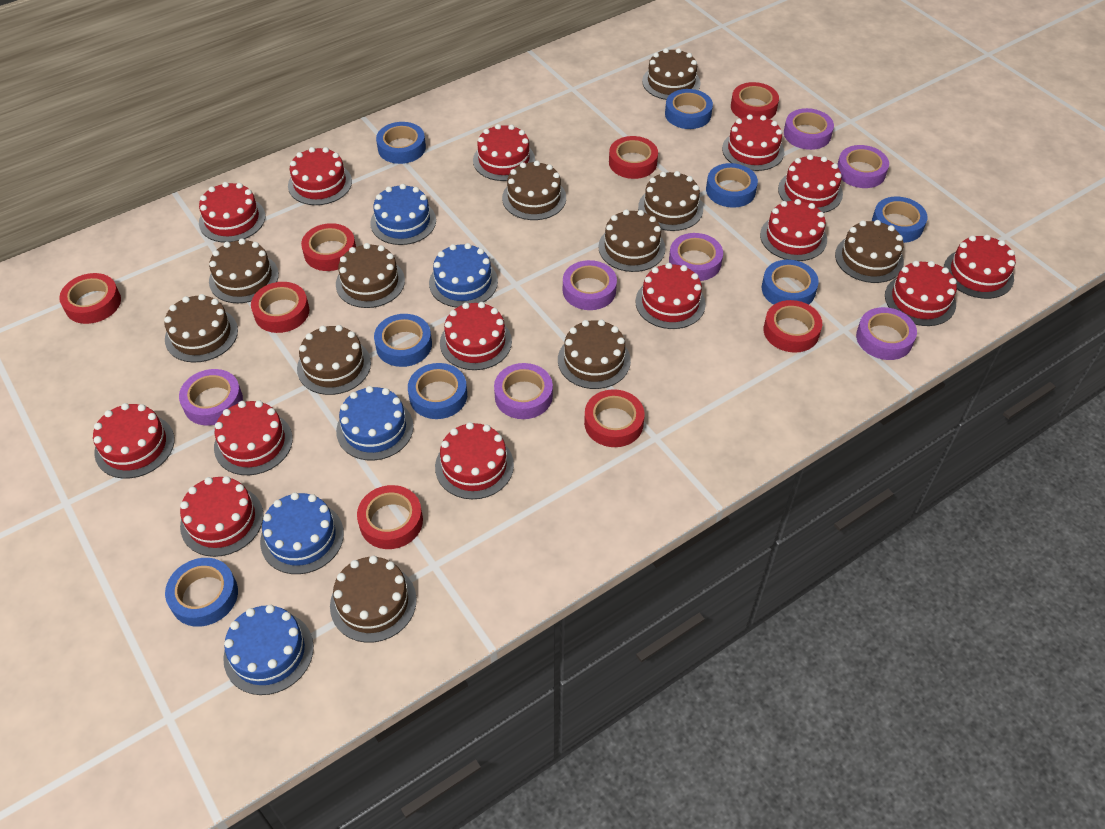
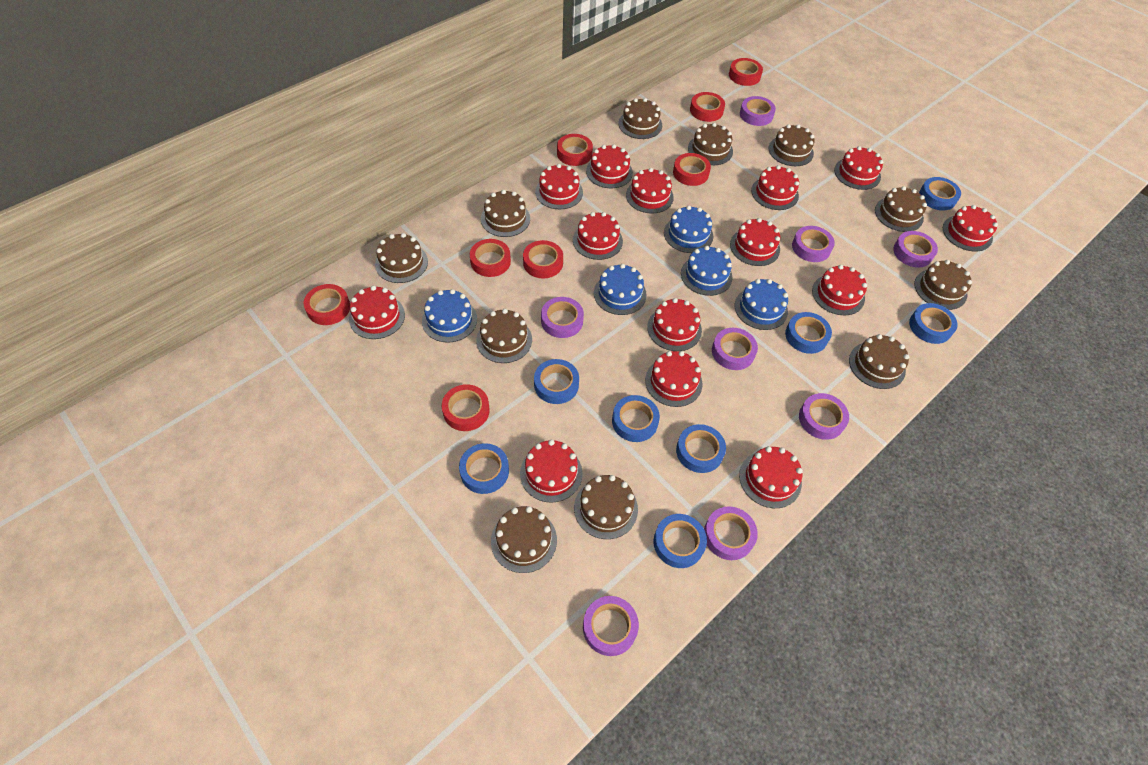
purple tape: 7 -> 8

